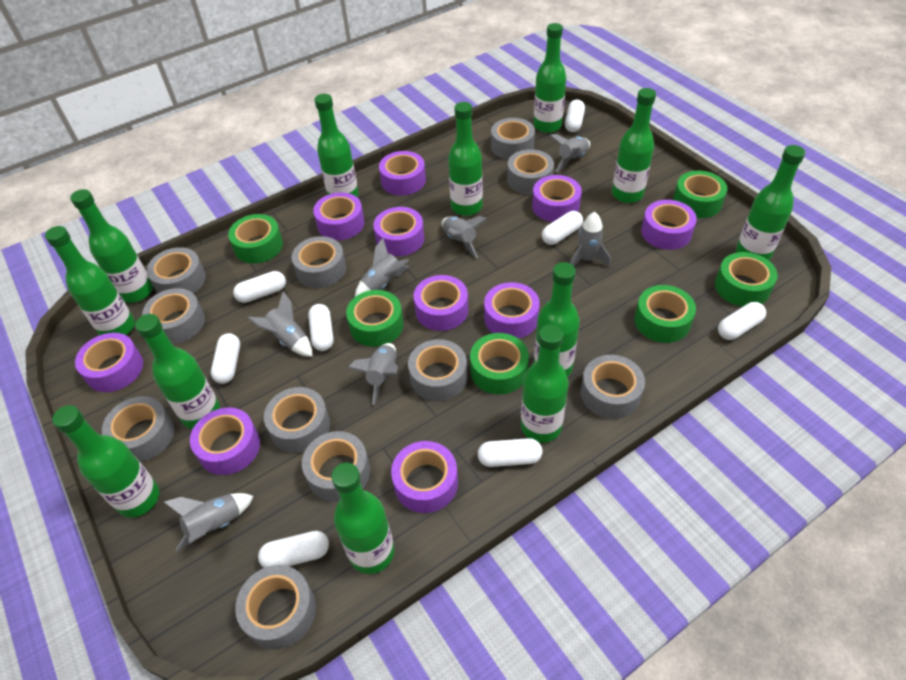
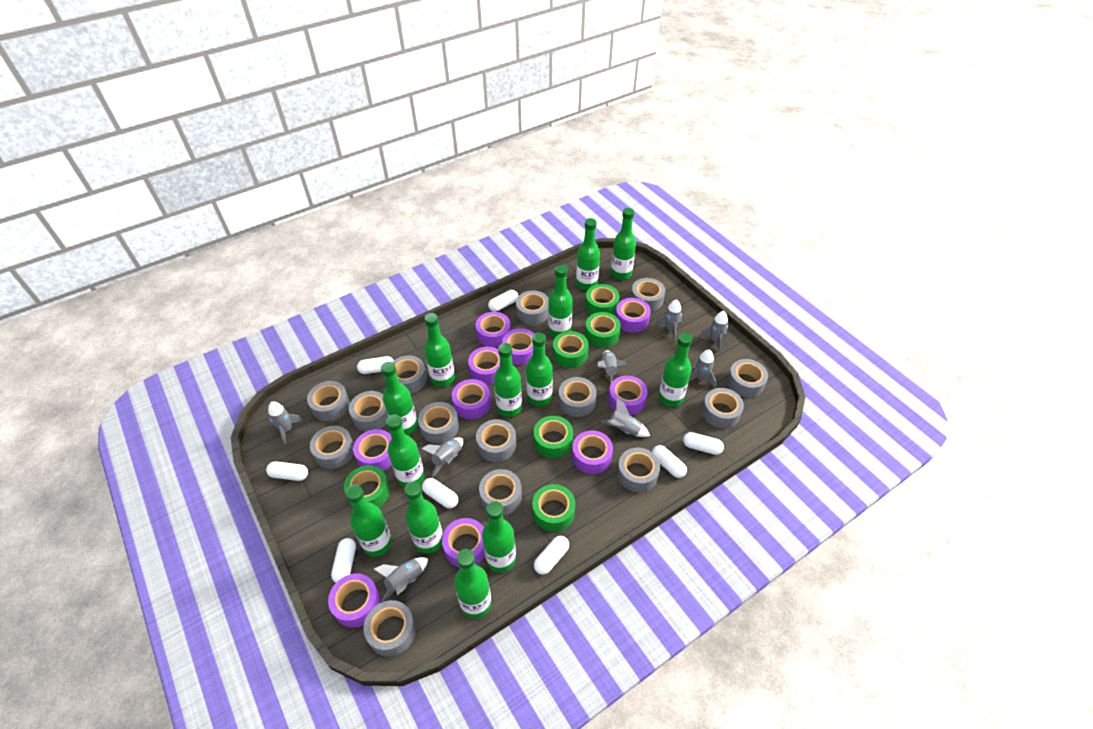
green bottle: 12 -> 13
grey rocket: 7 -> 8
grey tape: 11 -> 14

